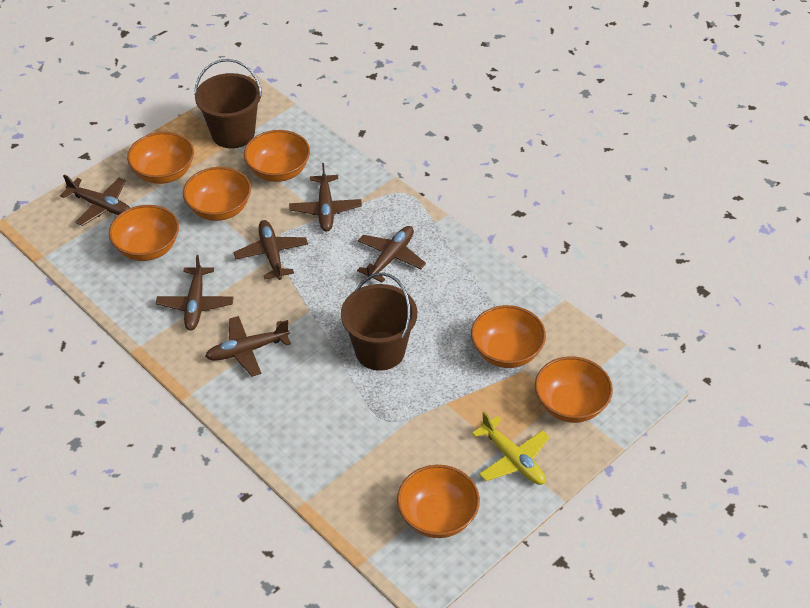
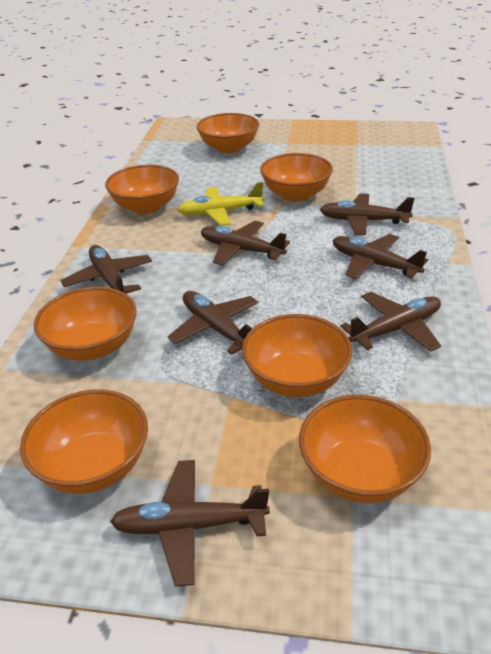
brown bucket: 2 -> 0
brown plane: 6 -> 7

